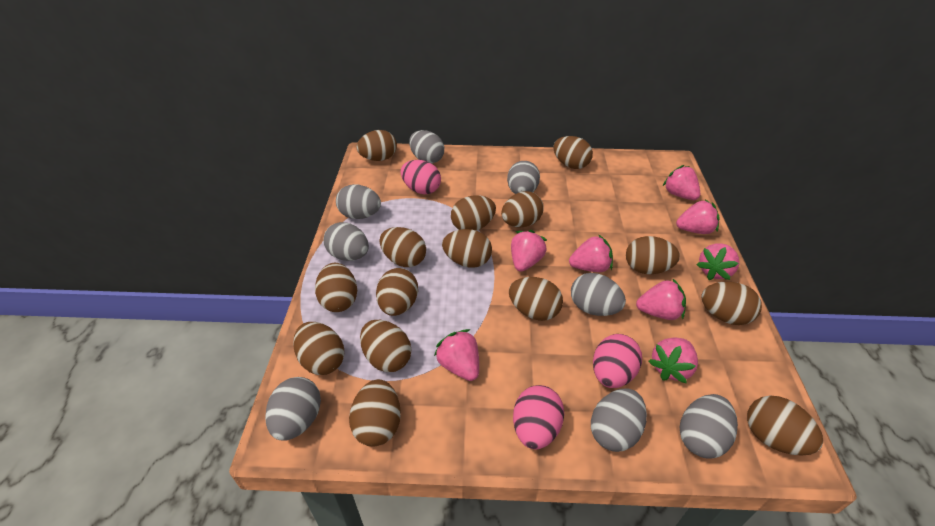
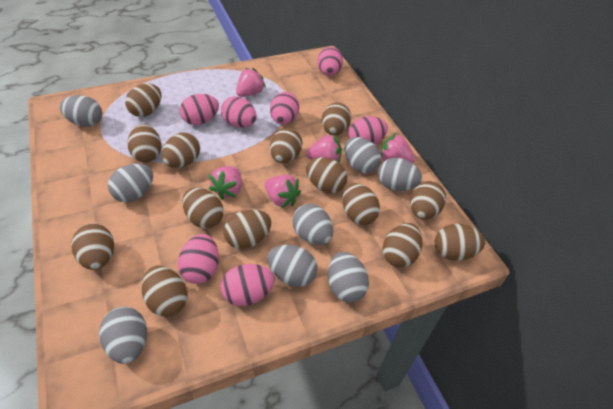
brown egg: 15 -> 14
pink egg: 3 -> 7
pink strawberry: 8 -> 5

